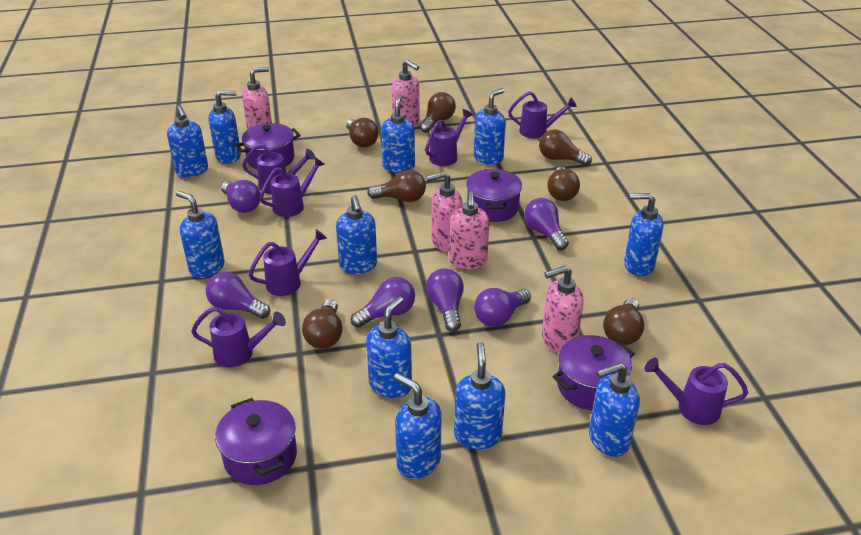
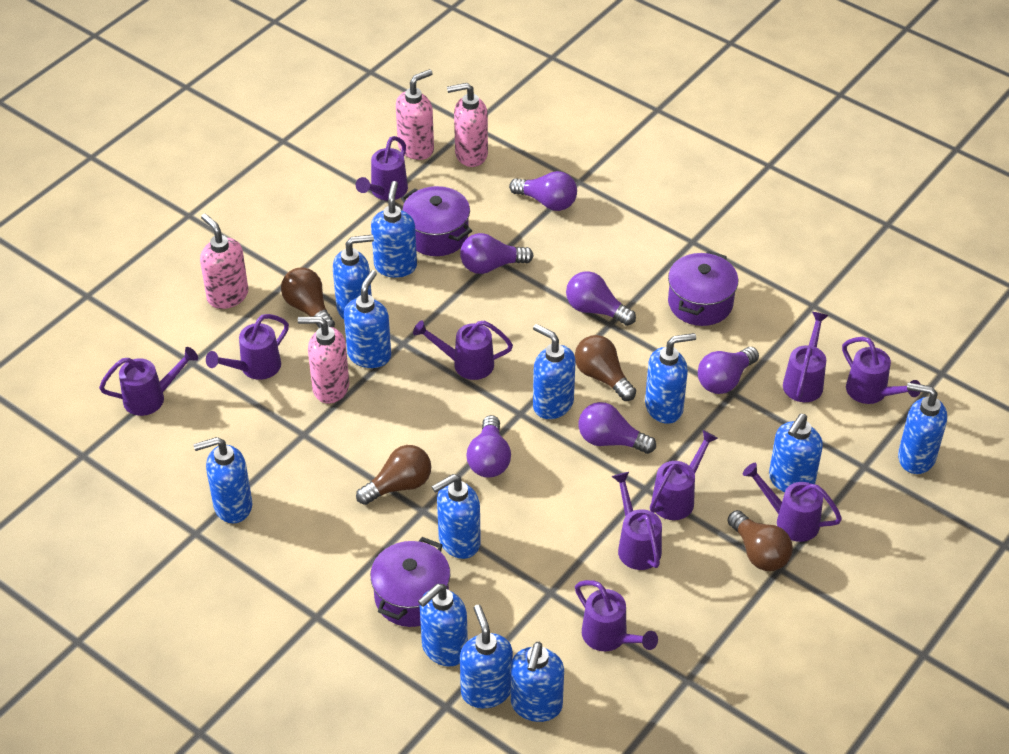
blue soap dispenser: 11 -> 12
brown light bulb: 7 -> 4
pink soap dispenser: 5 -> 4
purple pot: 4 -> 3
purple watering can: 7 -> 10

